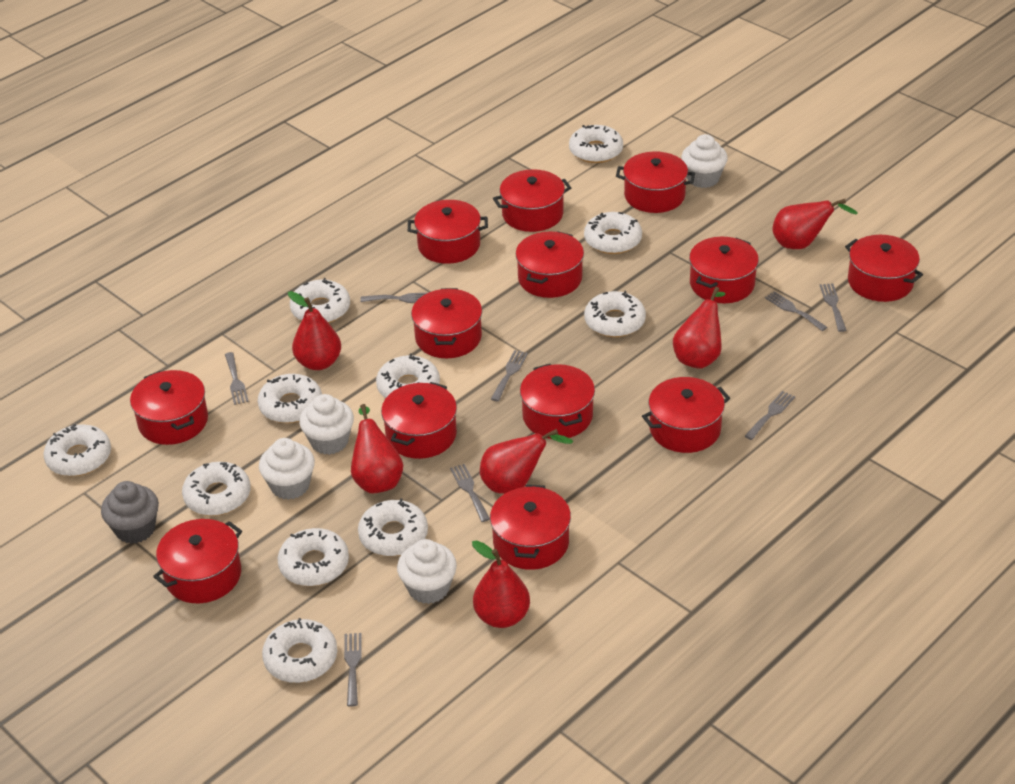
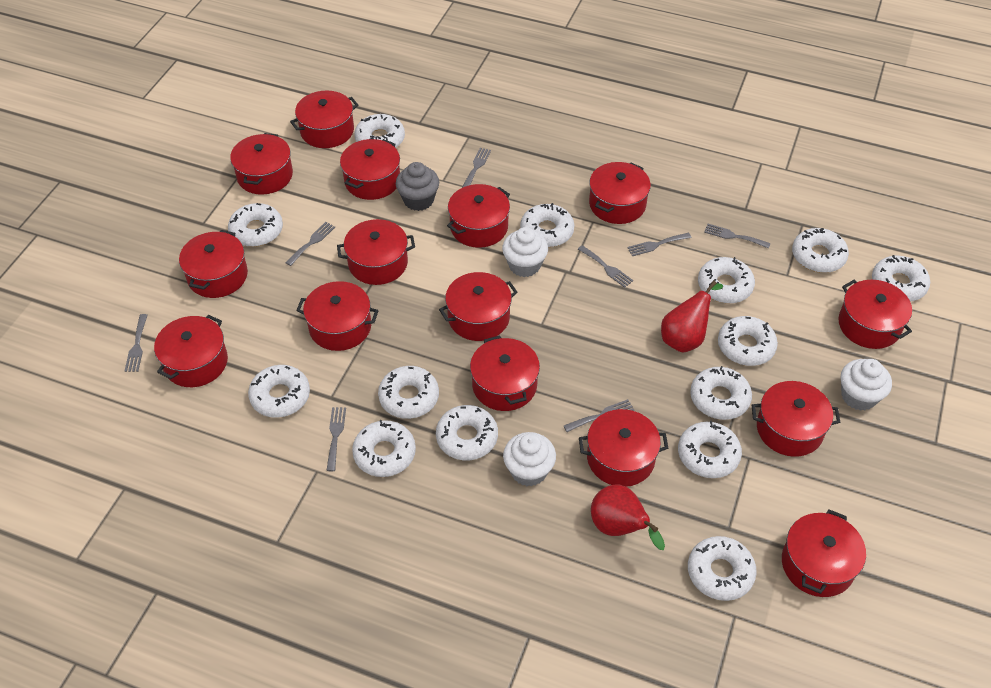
red pear: 6 -> 2
red pot: 13 -> 15
white cupcake: 4 -> 3
white donut: 11 -> 14

